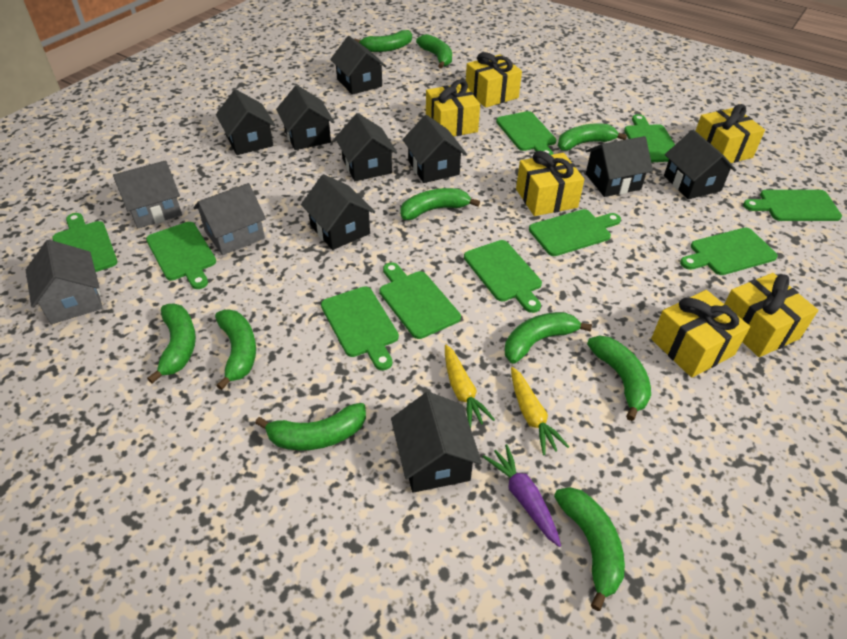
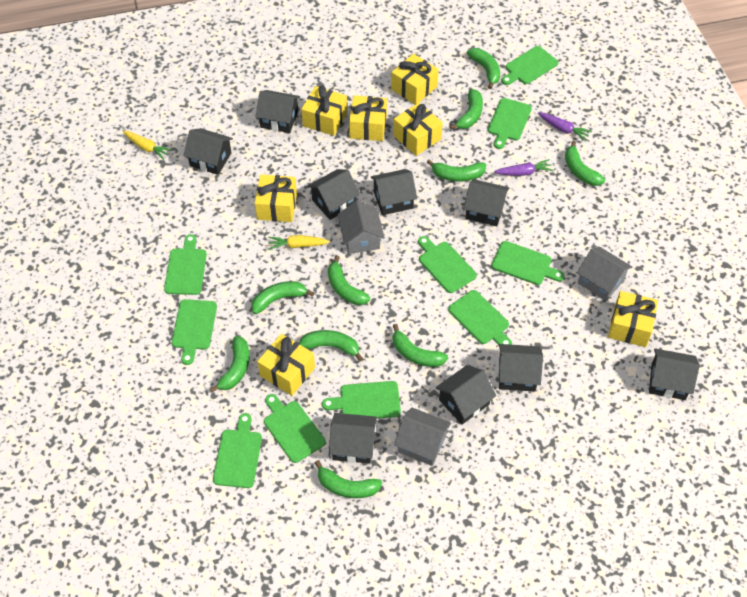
purple carrot: 1 -> 2
yellow gift: 6 -> 7

